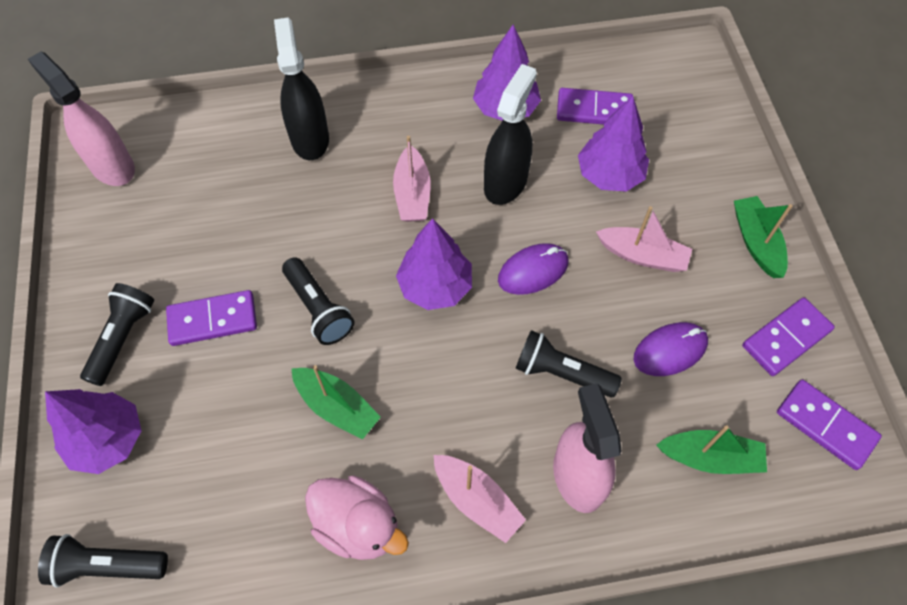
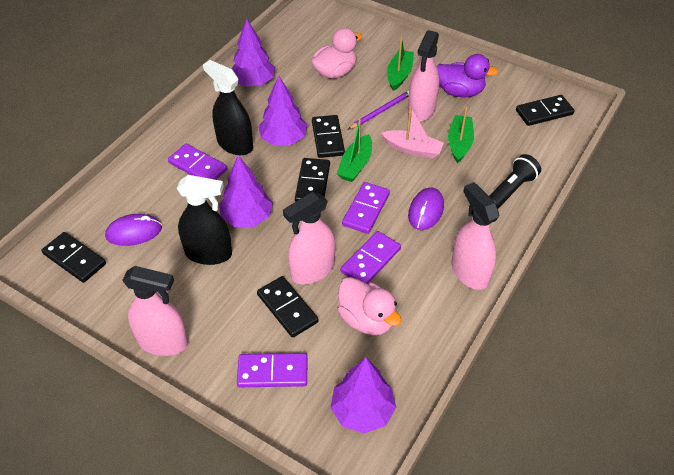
black domino: 0 -> 5
black flashlight: 4 -> 1
pink boat: 3 -> 1
pink duck: 1 -> 2
pink spray bottle: 2 -> 4
purple duck: 0 -> 1
purple pencil: 0 -> 1

